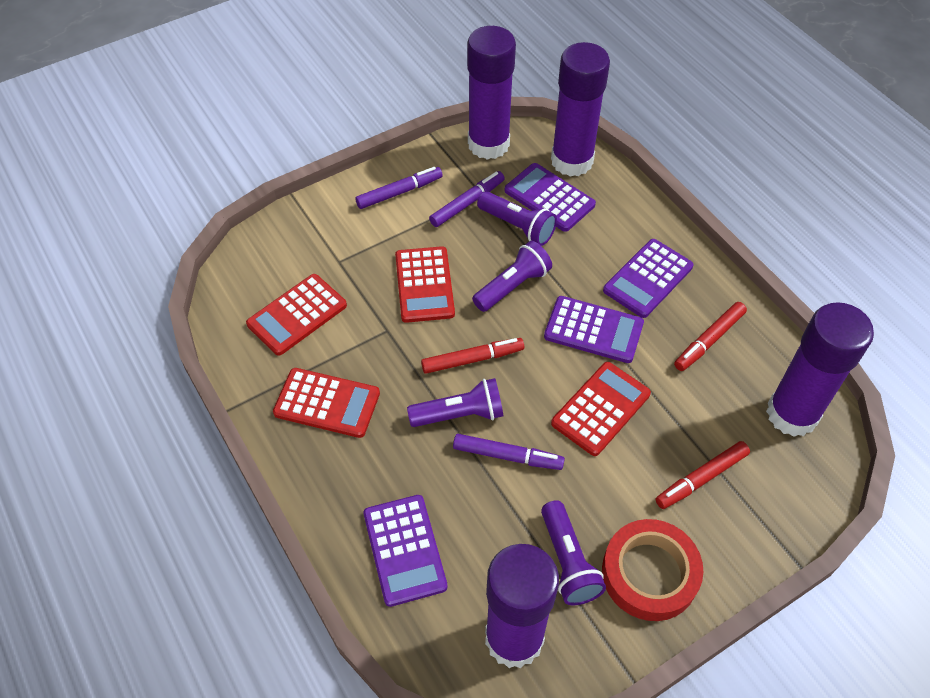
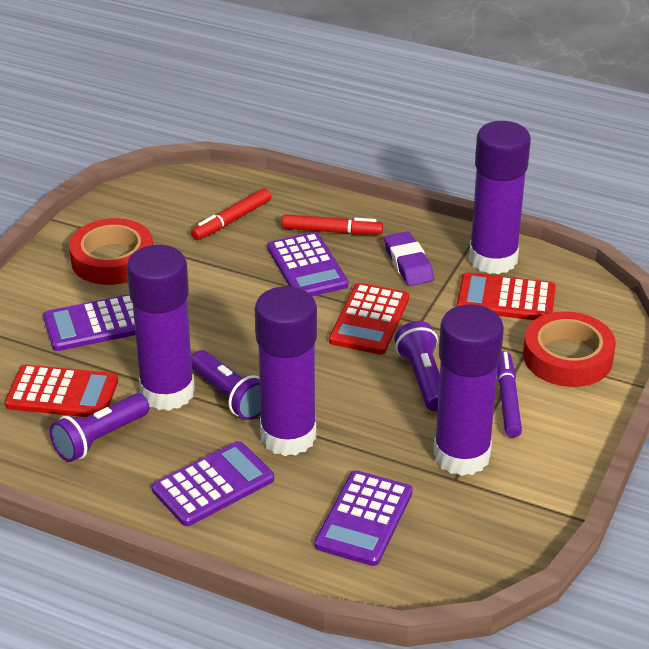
purple eraser: 0 -> 1
purple flashlight: 4 -> 3
purple marker: 3 -> 1
red calculator: 4 -> 3
red marker: 3 -> 2
red tape: 1 -> 2

